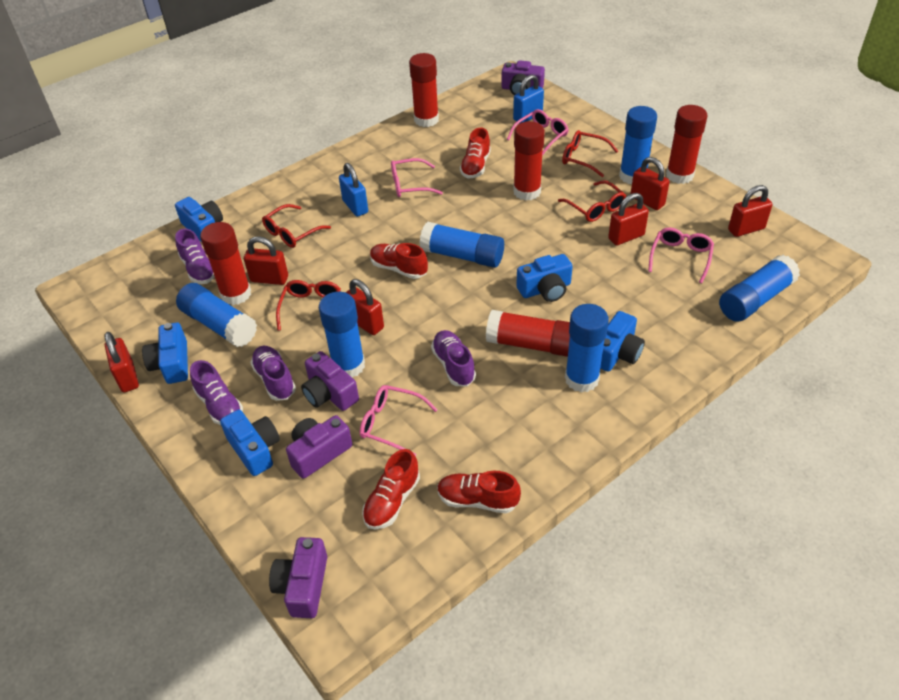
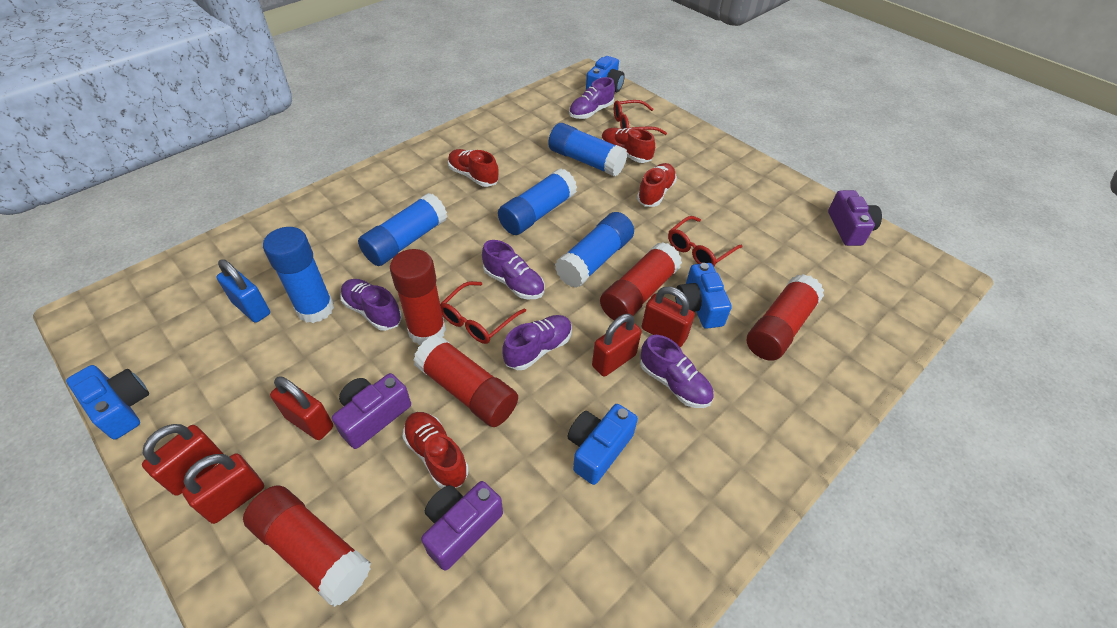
blue camera: 5 -> 4
blue glue stick: 6 -> 5
blue padlock: 2 -> 1
pink glasses: 4 -> 0
purple camera: 4 -> 3
purple shoe: 4 -> 5
red glasses: 4 -> 3
red padlock: 6 -> 5

